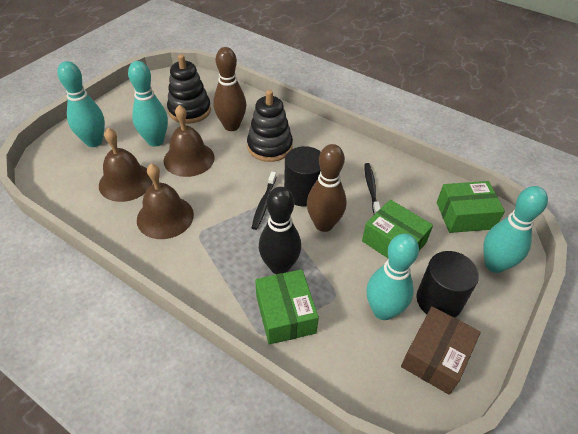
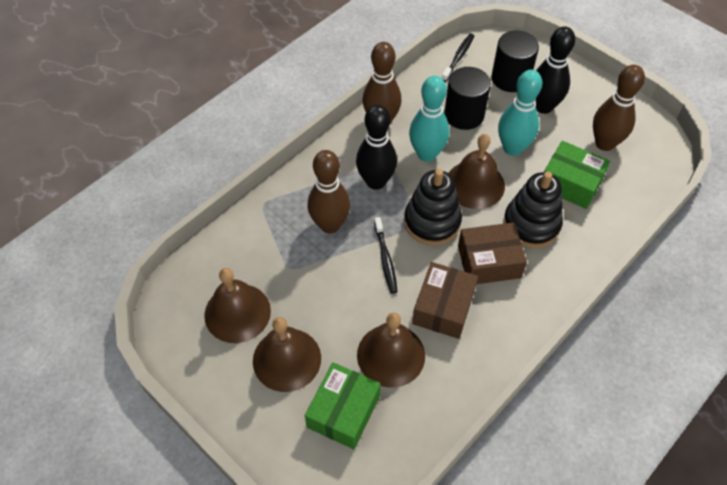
black bowling pin: 1 -> 2
brown bell: 3 -> 4
brown bowling pin: 2 -> 3
brown box: 1 -> 2
green box: 3 -> 2
turquoise bowling pin: 4 -> 2

